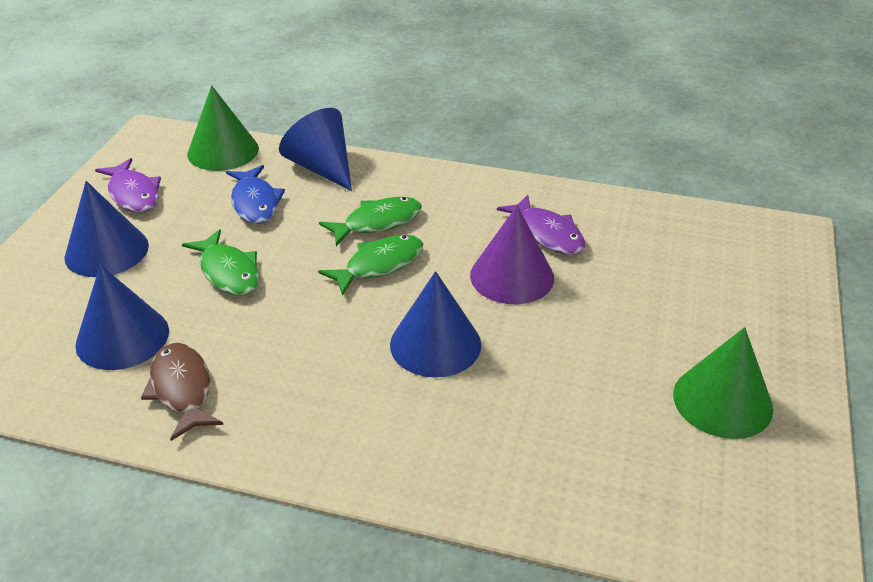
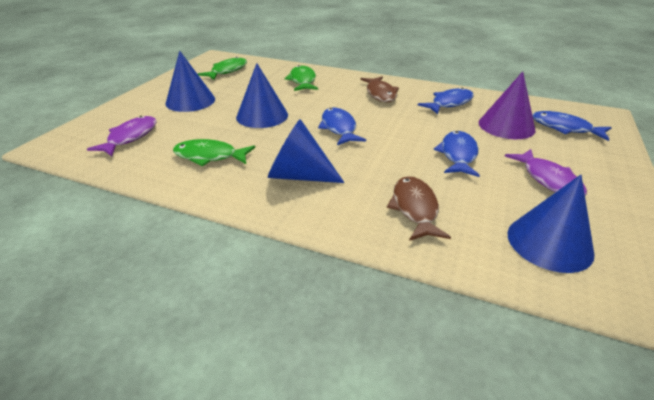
blue fish: 1 -> 4
brown fish: 1 -> 2
green cone: 2 -> 0

